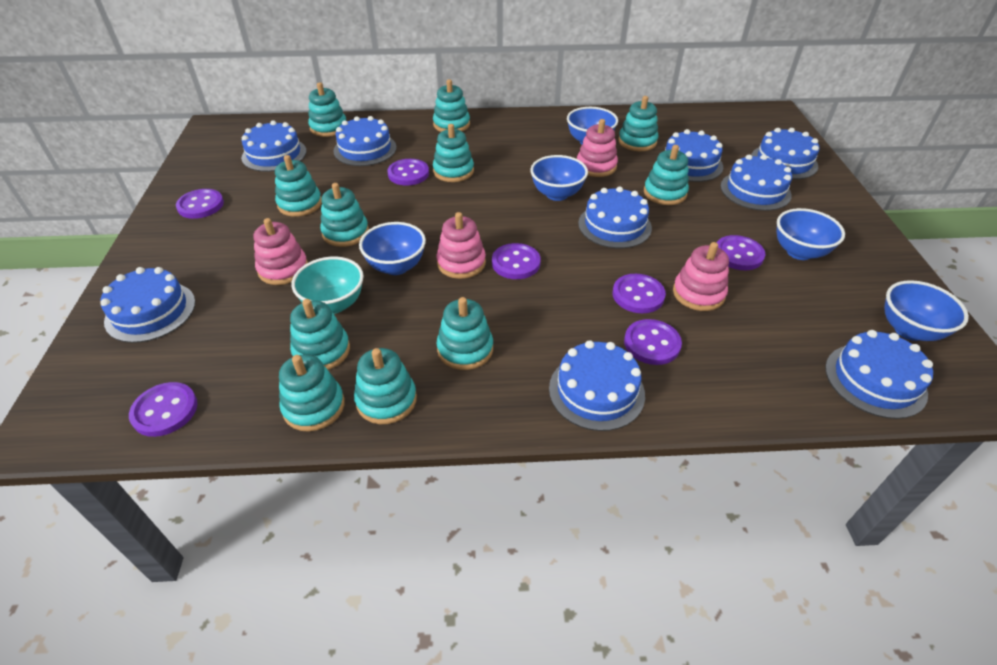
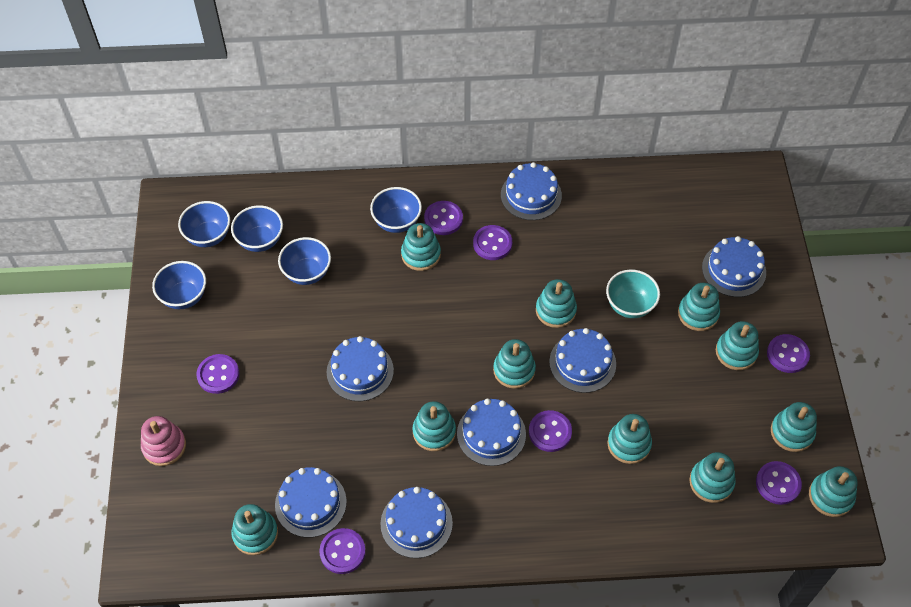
blue cake: 9 -> 7
pink stacking toy: 4 -> 1

